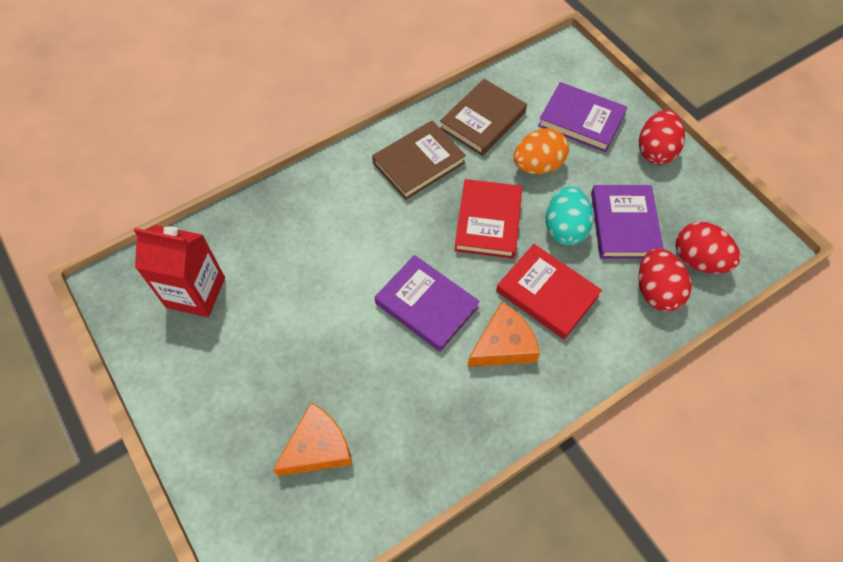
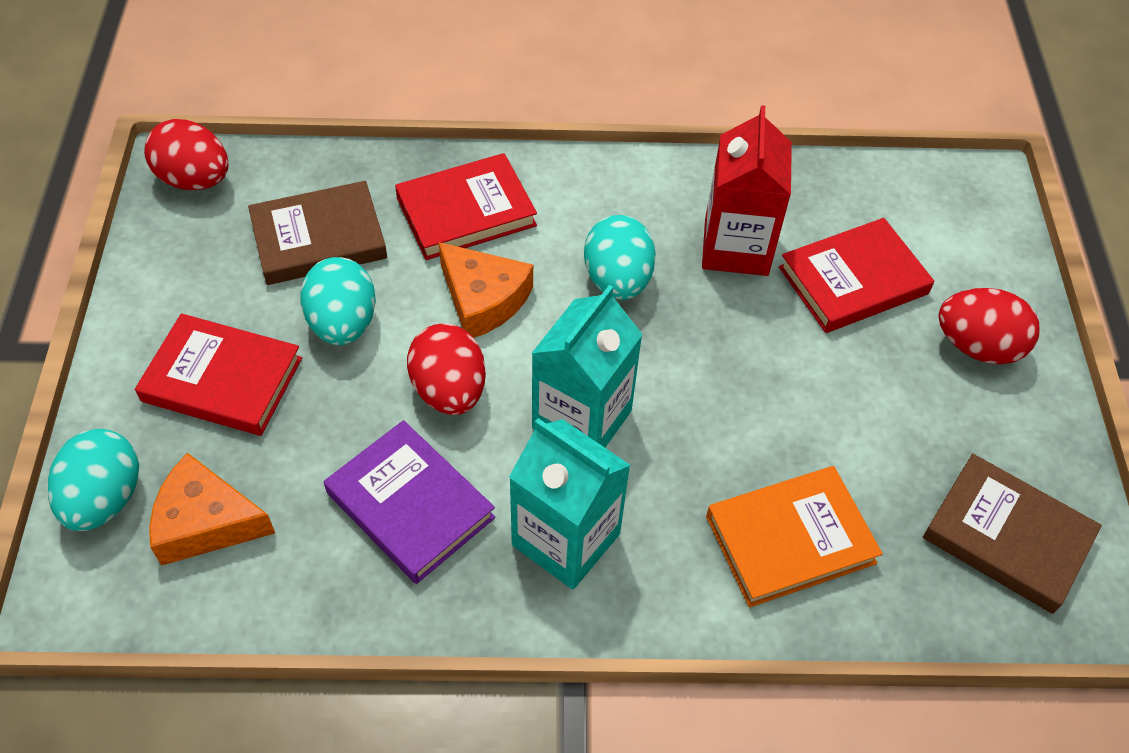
orange book: 0 -> 1
orange egg: 1 -> 0
purple book: 3 -> 1
red book: 2 -> 3
turquoise carton: 0 -> 2
turquoise egg: 1 -> 3

